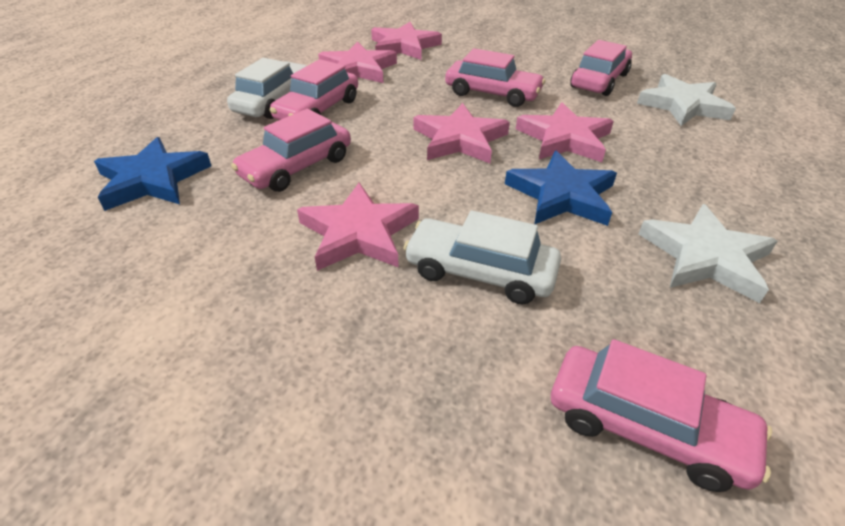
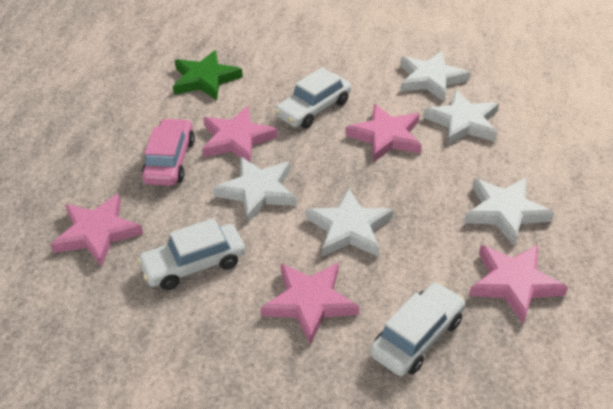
blue star: 2 -> 0
green star: 0 -> 1
pink car: 5 -> 1
white car: 2 -> 3
white star: 2 -> 5

